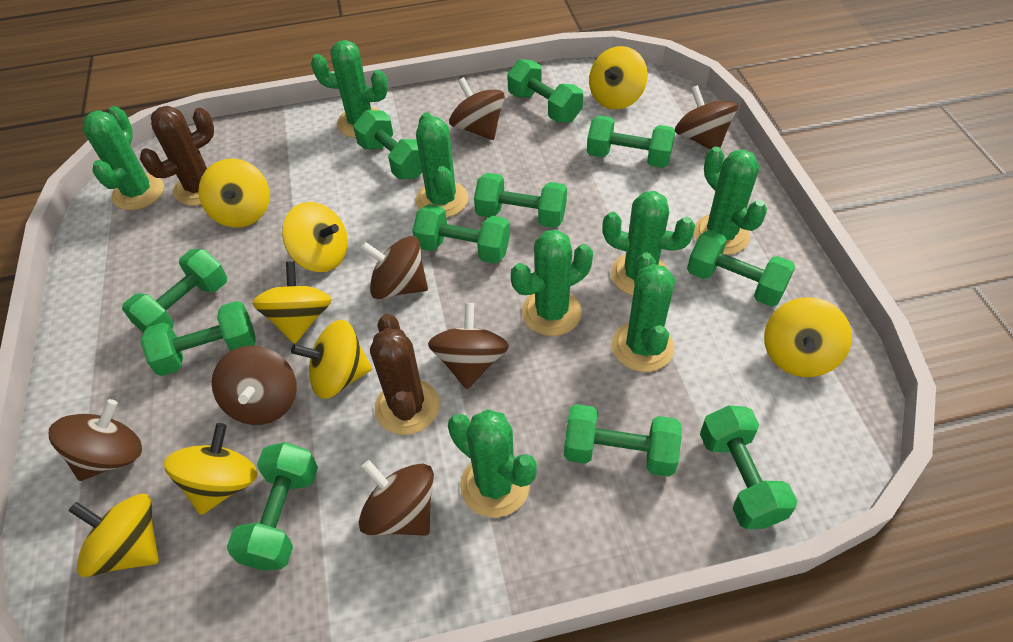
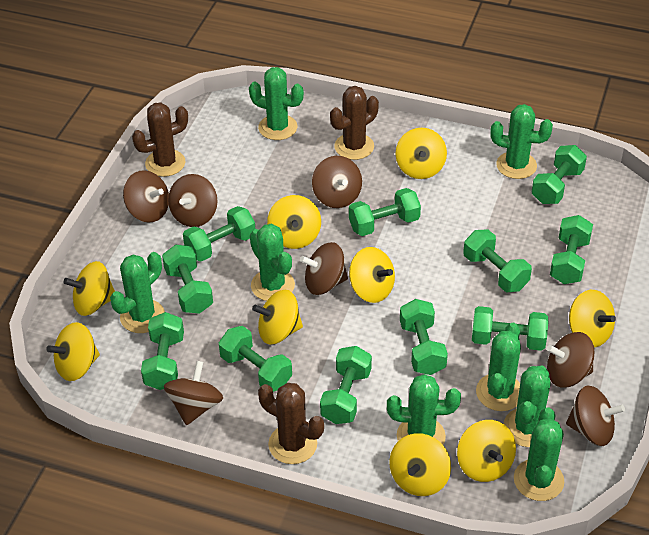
brown cactus: 2 -> 3
yellow spinning top: 8 -> 9

